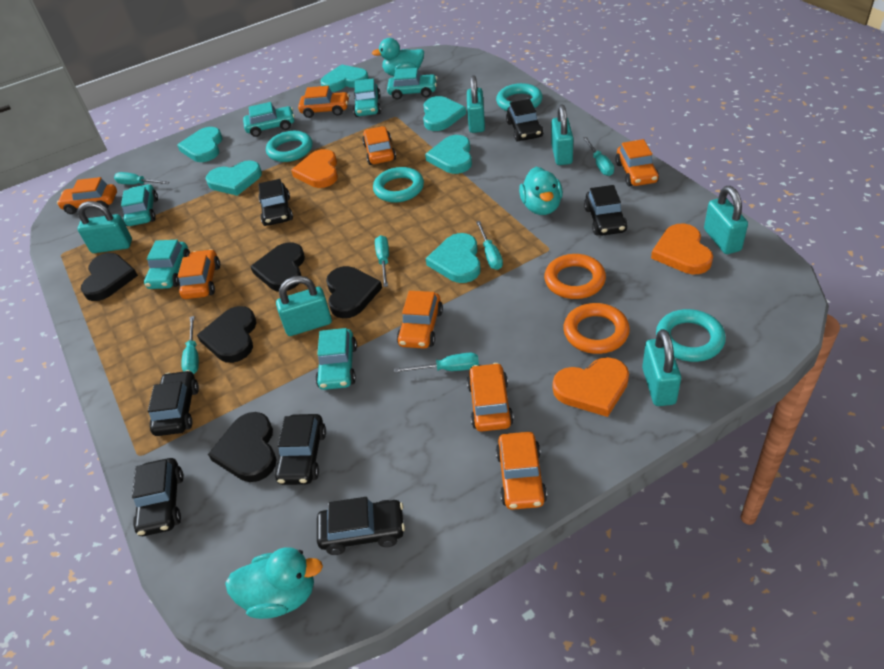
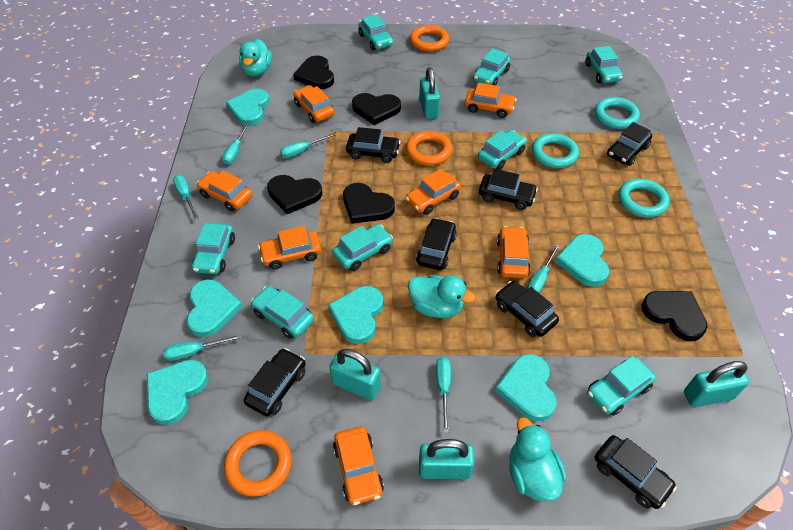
orange car: 8 -> 7
orange heart: 3 -> 0
orange ring: 2 -> 3
turquoise car: 6 -> 8
turquoise padlock: 6 -> 4
turquoise ring: 4 -> 3

